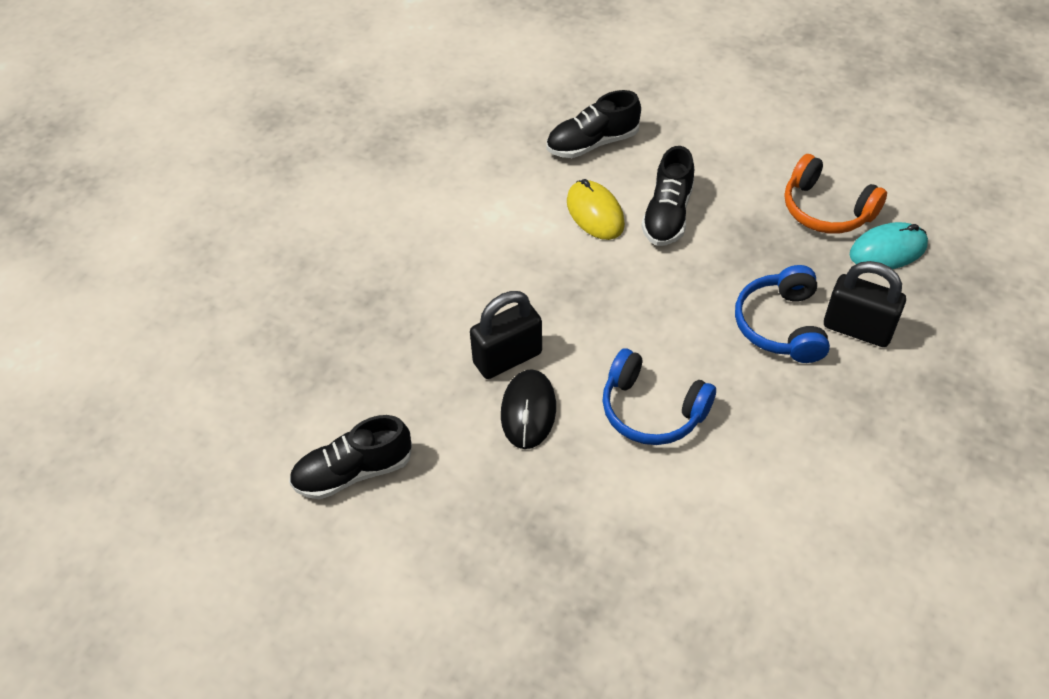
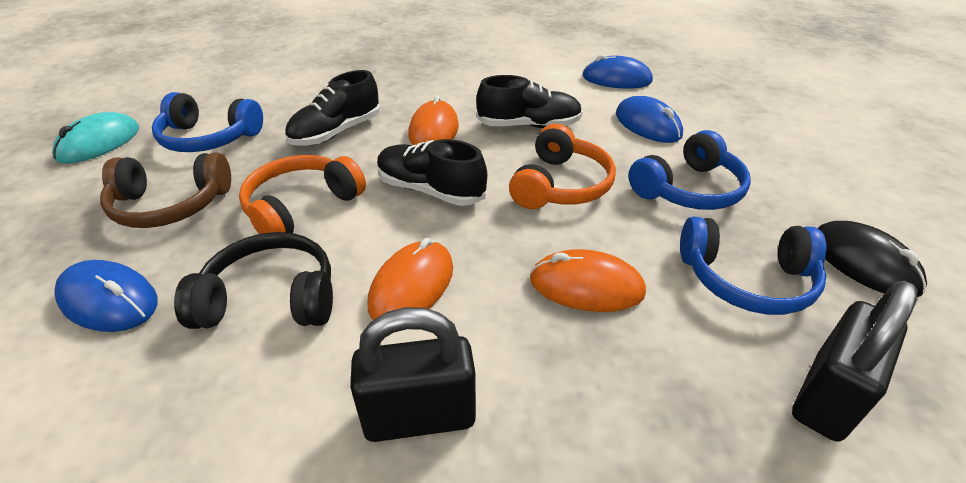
black headphones: 0 -> 1
blue headphones: 2 -> 3
blue mouse: 0 -> 3
brown headphones: 0 -> 1
orange headphones: 1 -> 2
orange mouse: 0 -> 3
yellow mouse: 1 -> 0

